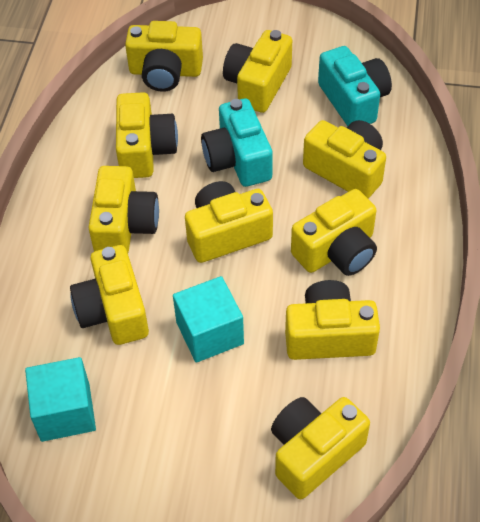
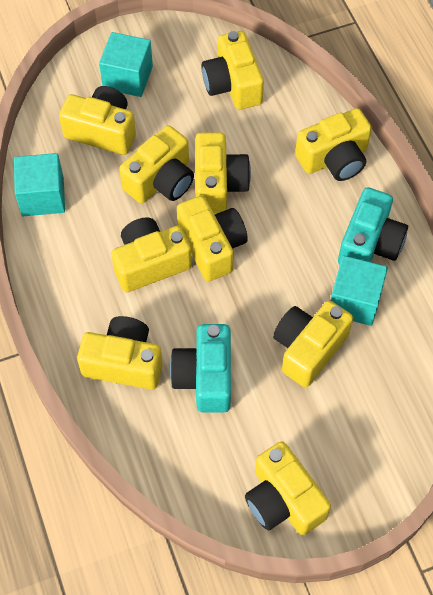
turquoise cube: 2 -> 3

